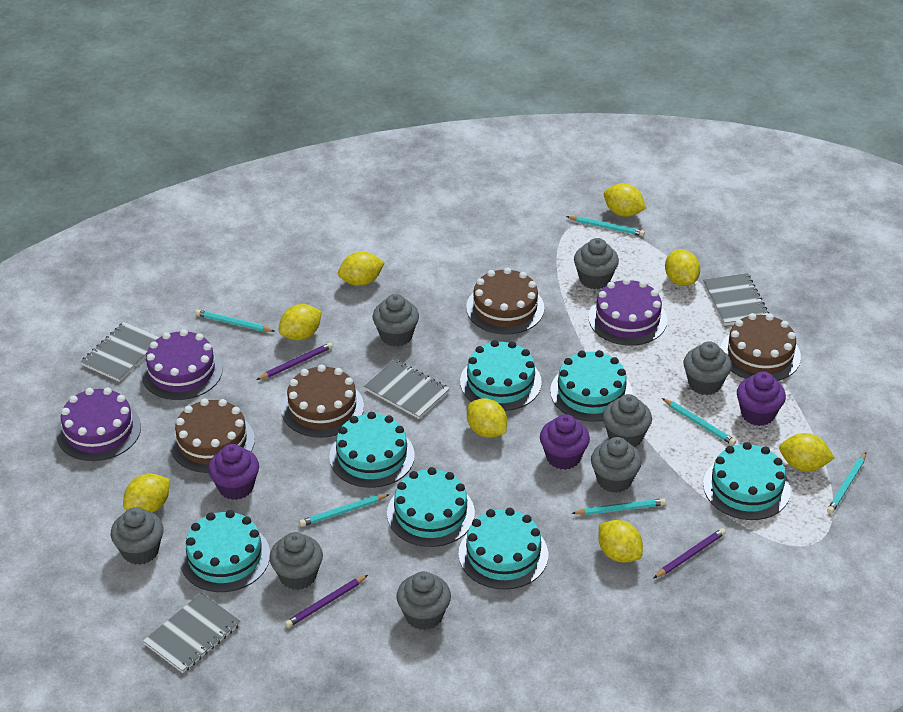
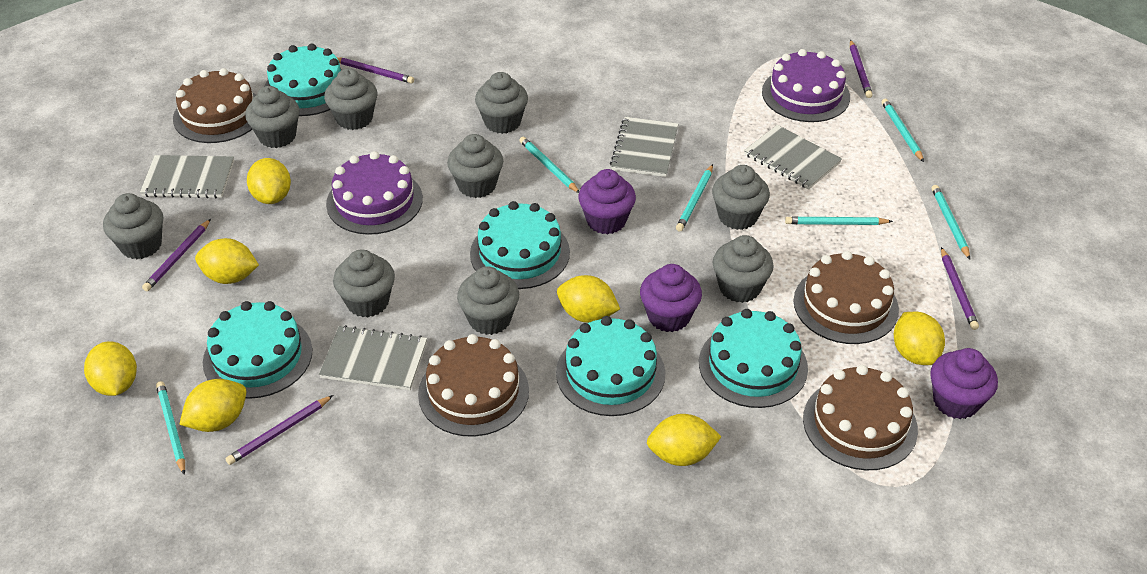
grey cupcake: 8 -> 9
purple cake: 3 -> 2
purple pencil: 3 -> 5
turquoise cake: 7 -> 5
yellow lemon: 8 -> 7

